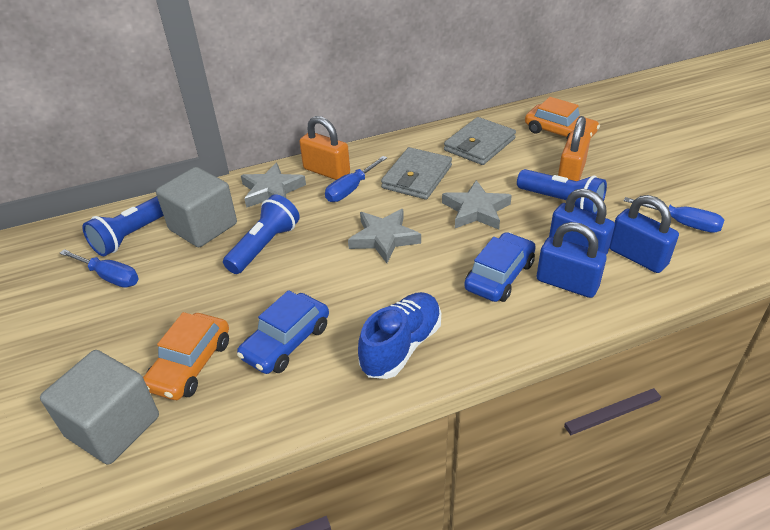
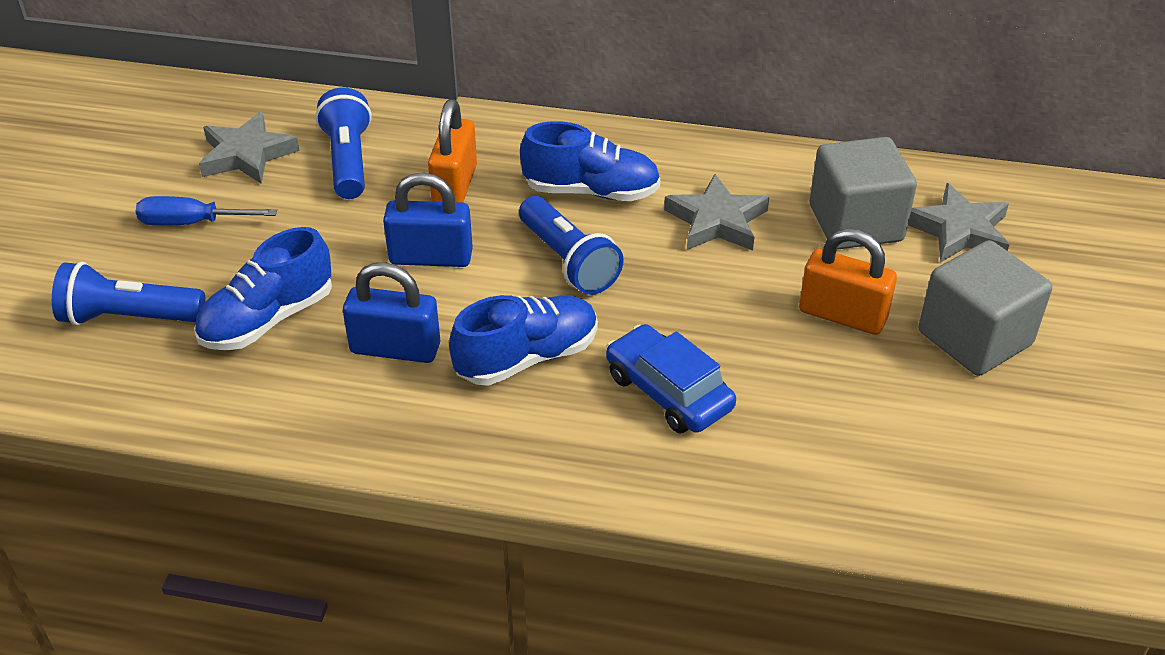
blue car: 2 -> 1
blue padlock: 3 -> 2
blue screwdriver: 3 -> 1
blue shoe: 1 -> 3
grey wallet: 2 -> 0
orange car: 2 -> 0

